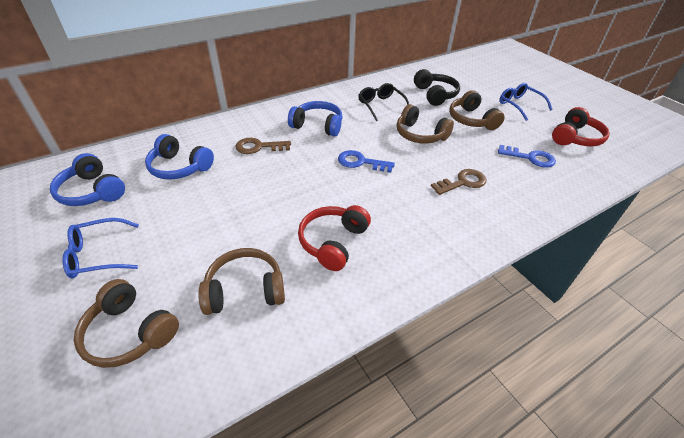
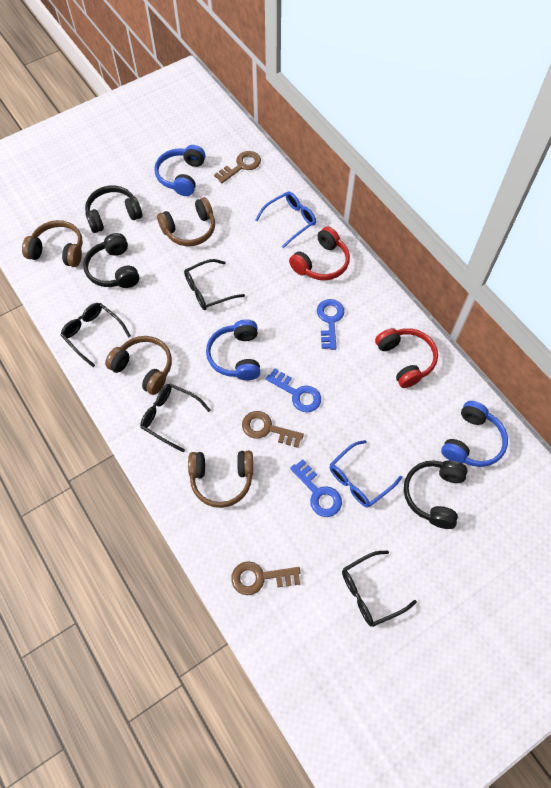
black glasses: 1 -> 4
black headphones: 1 -> 3
blue key: 2 -> 3
brown key: 2 -> 3

